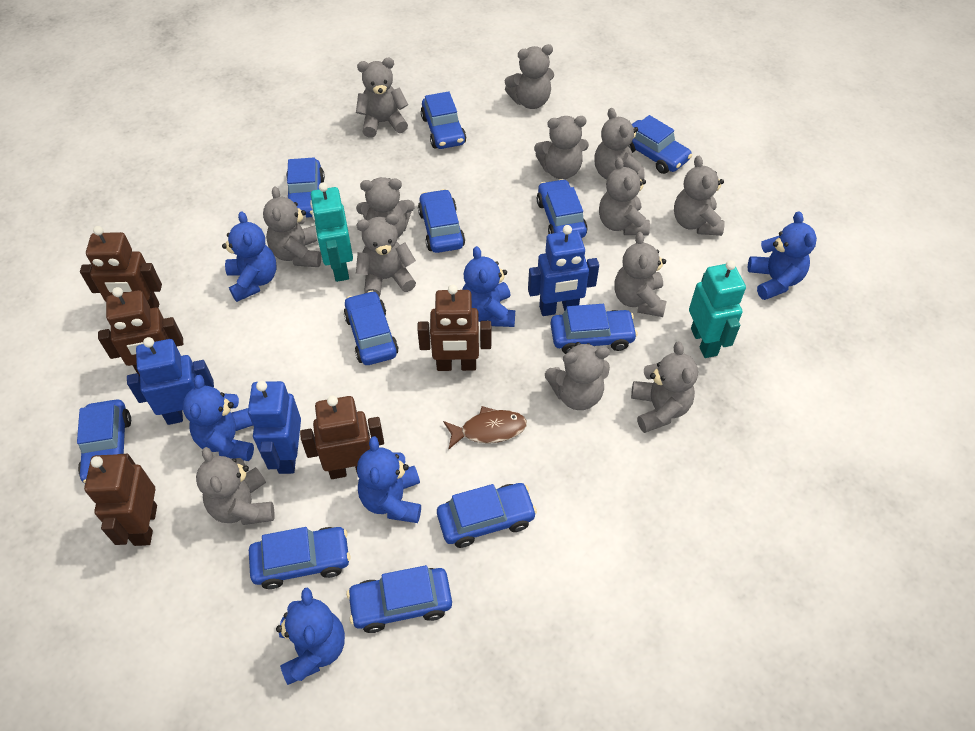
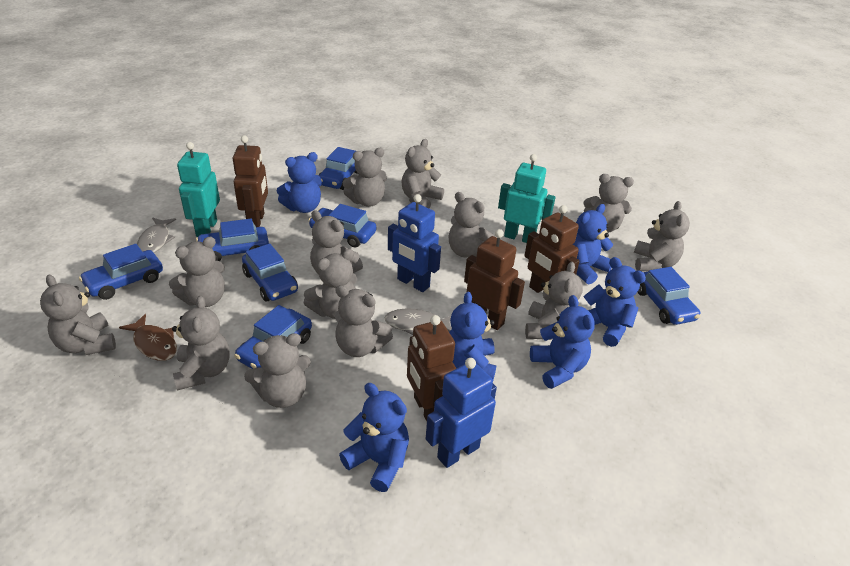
blue car: 11 -> 7
blue robot: 3 -> 2
brown robot: 5 -> 4
grey fish: 0 -> 2

